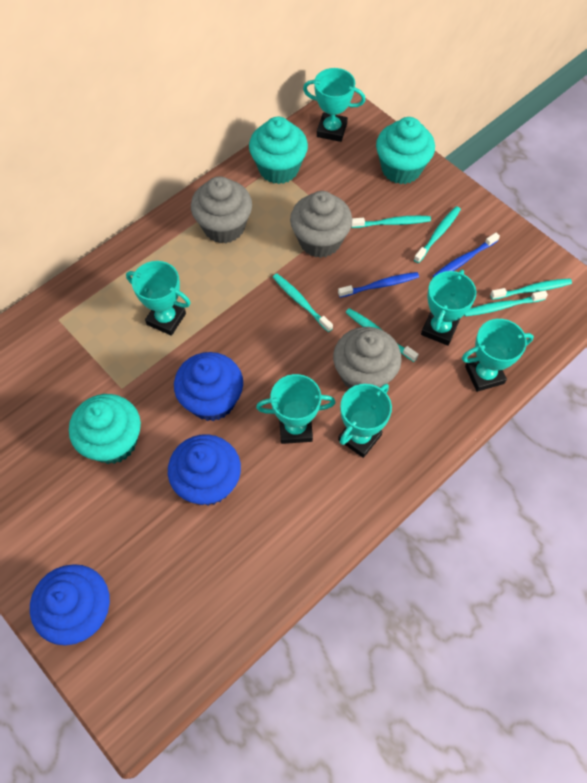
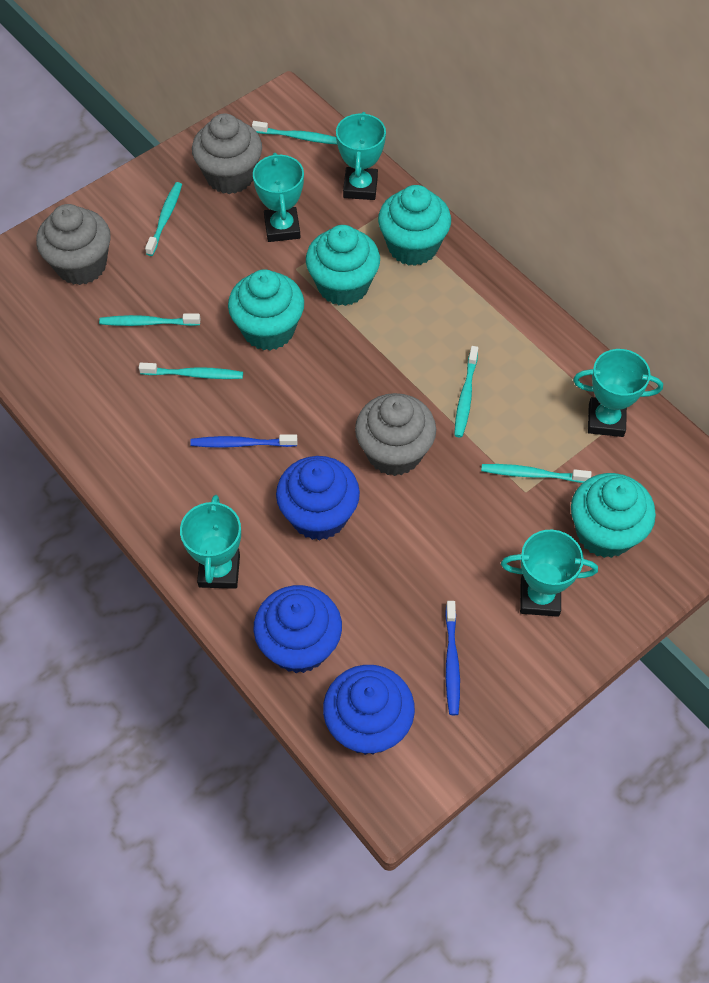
turquoise cupcake: 3 -> 4
turquoise trophy: 6 -> 5

